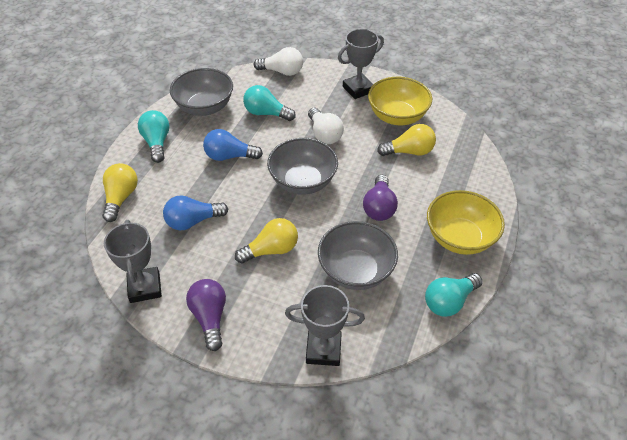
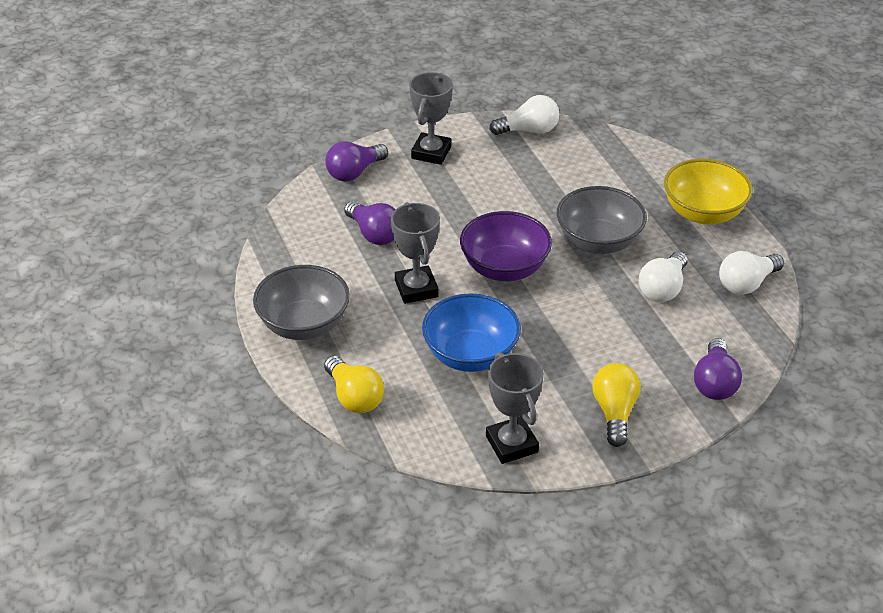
blue bowl: 0 -> 1
blue light bulb: 2 -> 0
grey bowl: 3 -> 2
purple bowl: 0 -> 1
purple light bulb: 2 -> 3
turquoise light bulb: 3 -> 0
white light bulb: 2 -> 3
yellow bowl: 2 -> 1
yellow light bulb: 3 -> 2

